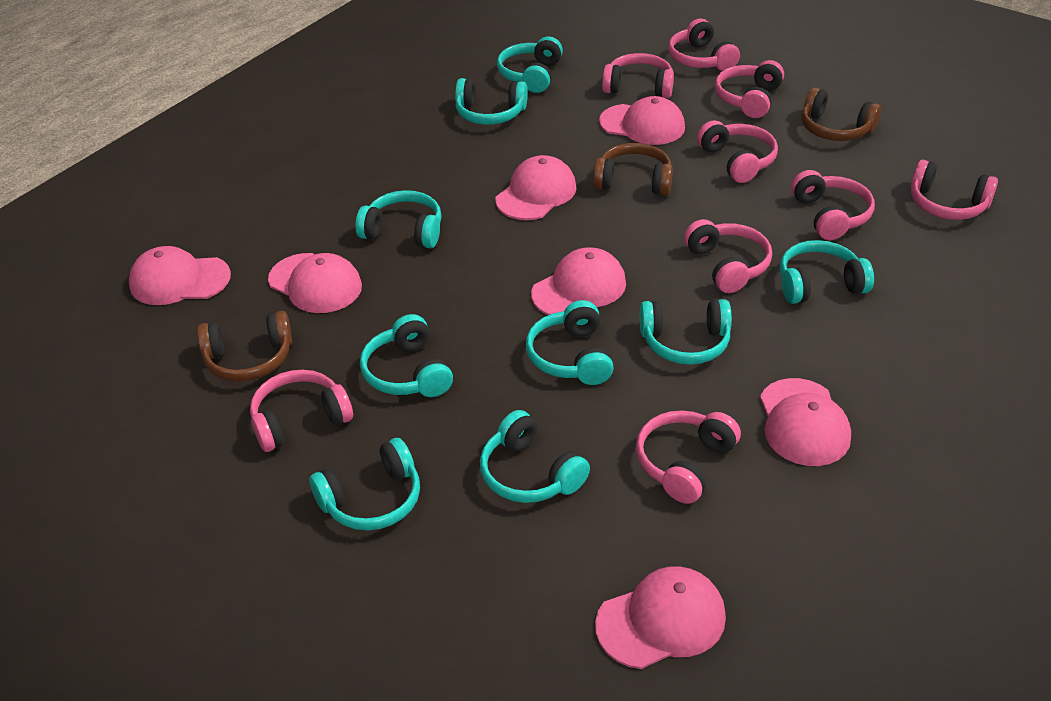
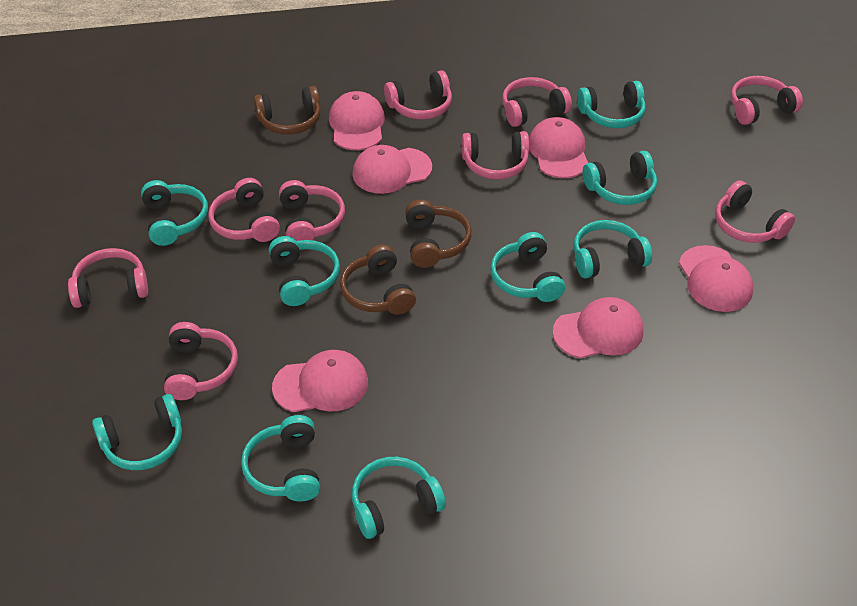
pink cap: 7 -> 6

